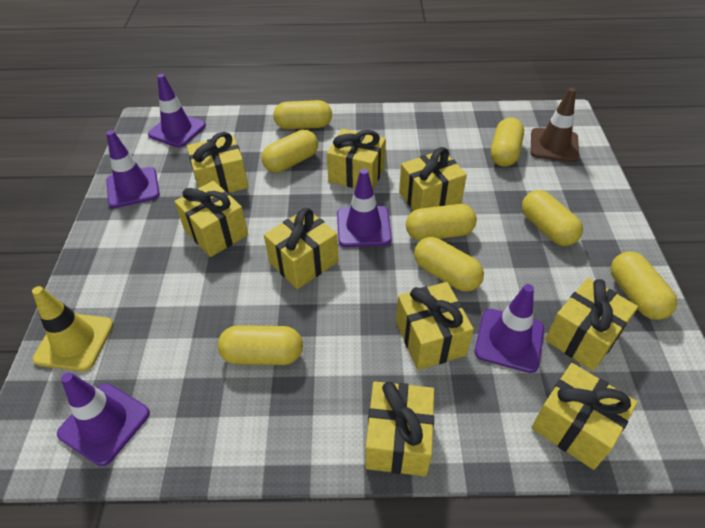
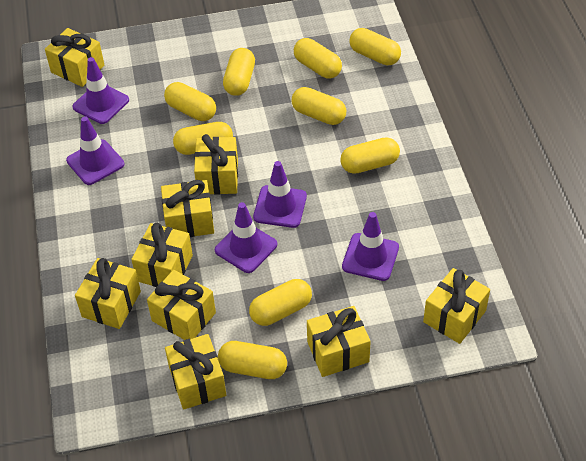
brown traffic cone: 1 -> 0
yellow capsule: 8 -> 9
yellow traffic cone: 1 -> 0

